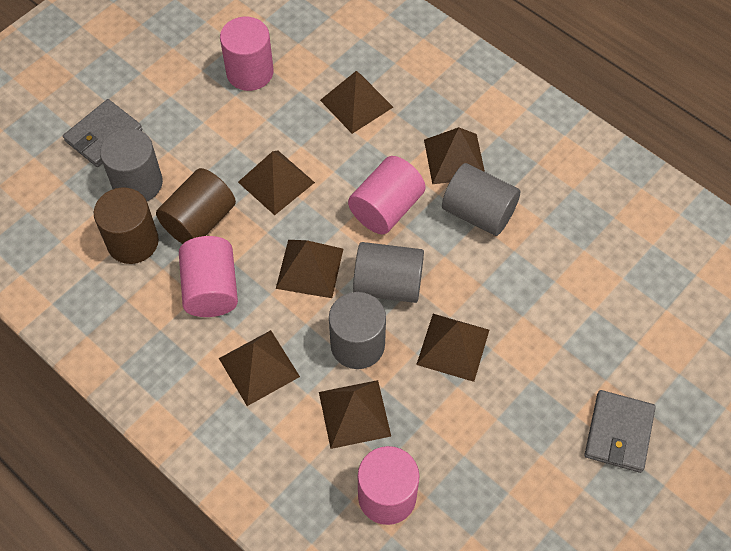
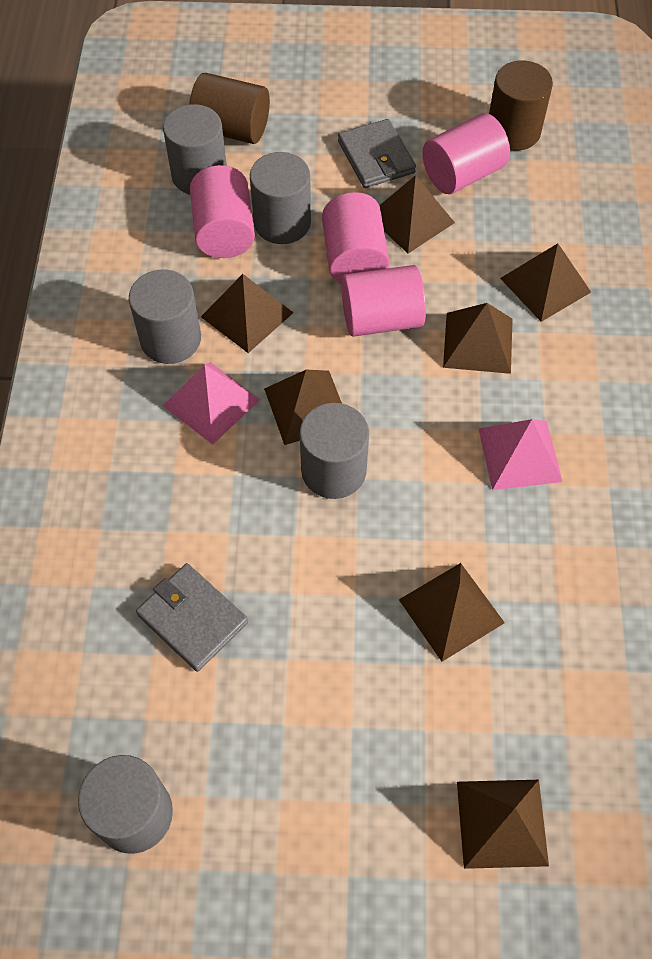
grey cylinder: 4 -> 5
pink pyramid: 0 -> 2

